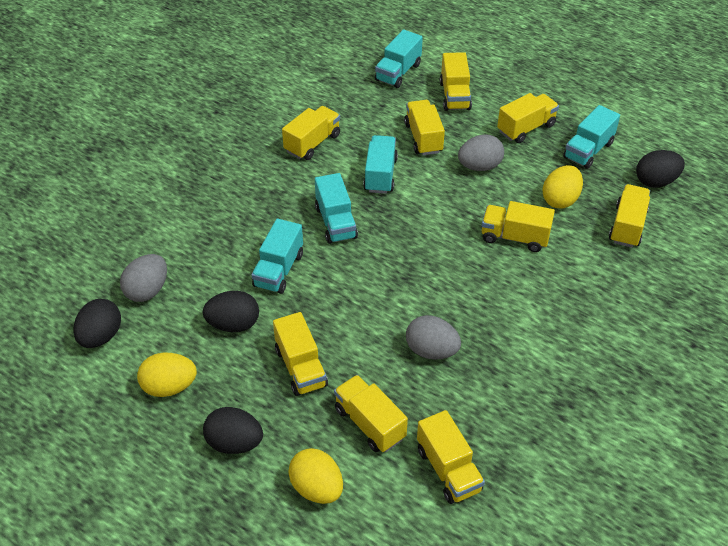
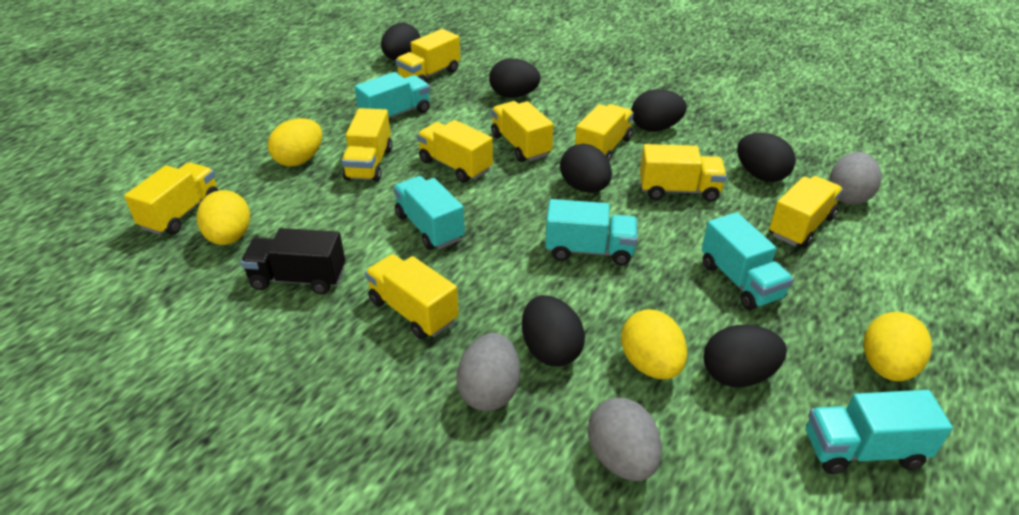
black egg: 4 -> 7
black truck: 0 -> 1
yellow egg: 3 -> 4

